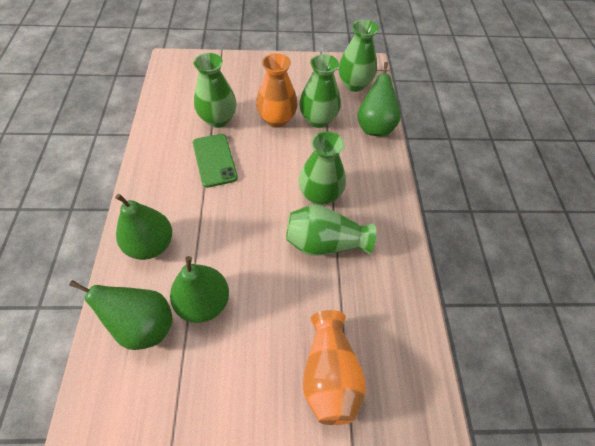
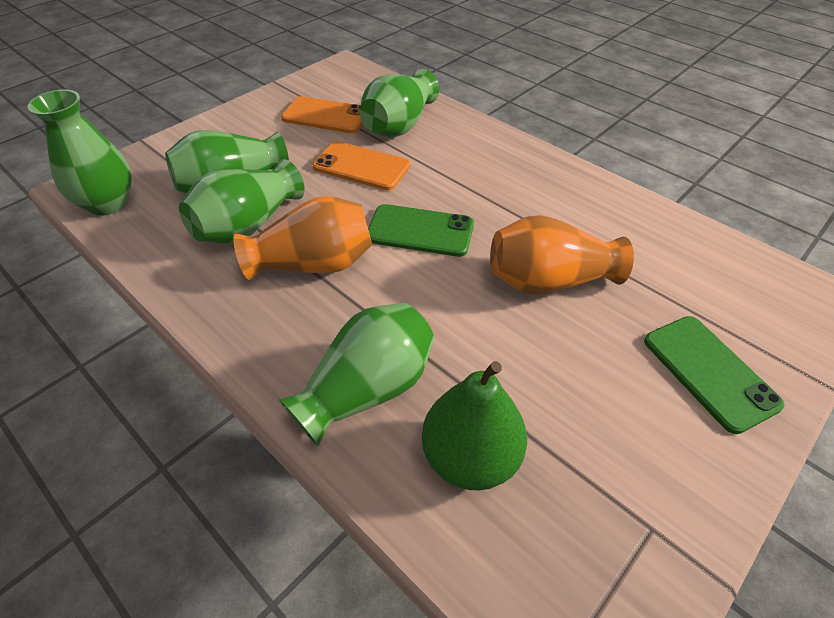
green pear: 4 -> 1
green phone: 1 -> 2
orange phone: 0 -> 2

